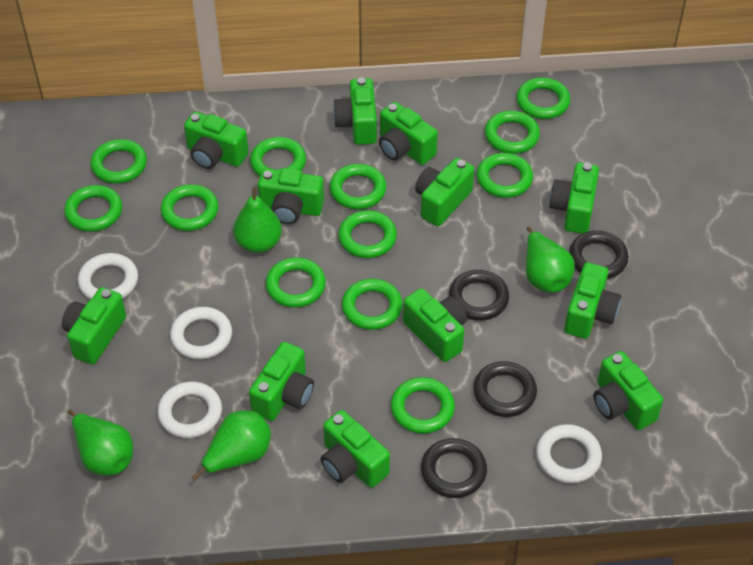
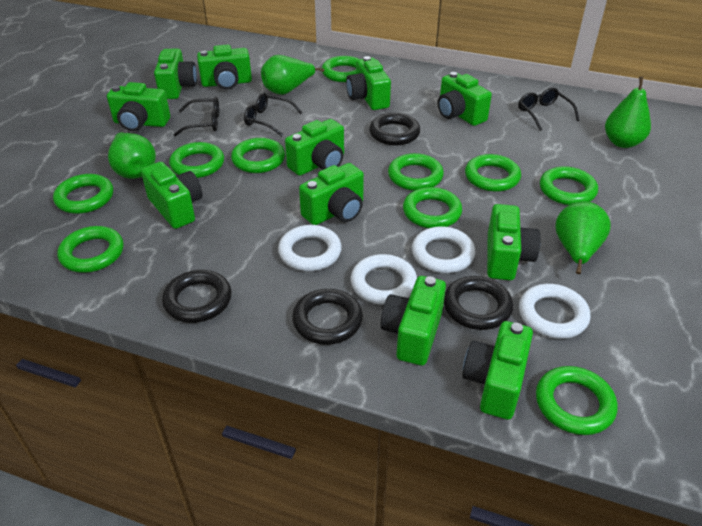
black glasses: 0 -> 3
green camera: 12 -> 11
green ring: 12 -> 10

